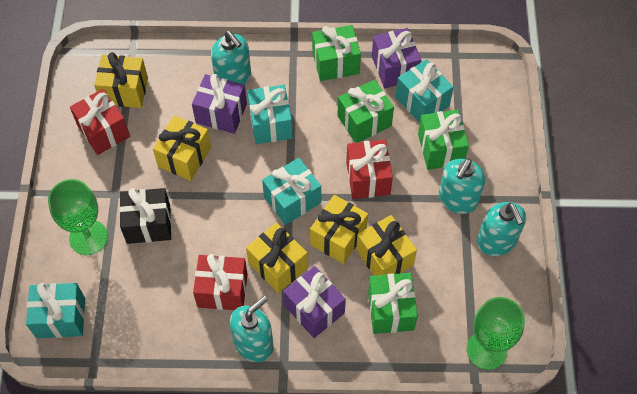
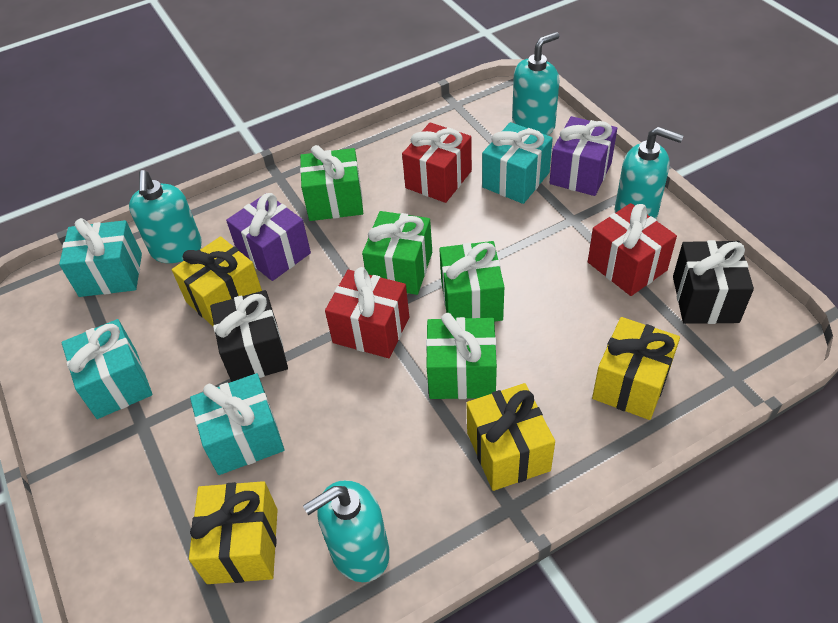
black gift: 1 -> 2
green goblet: 2 -> 0
purple gift: 3 -> 2
yellow gift: 5 -> 4

